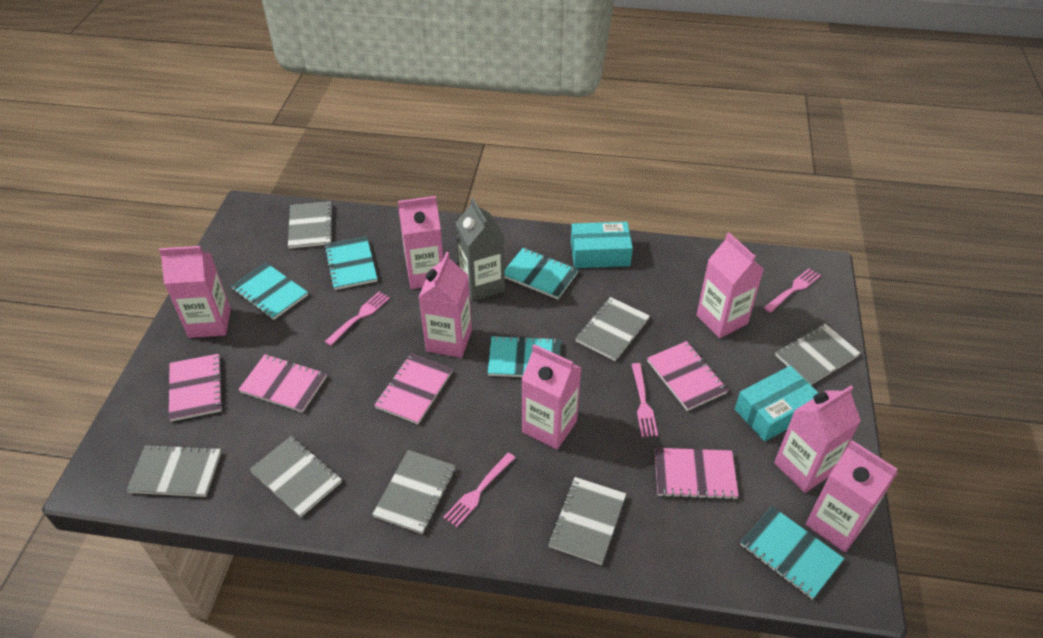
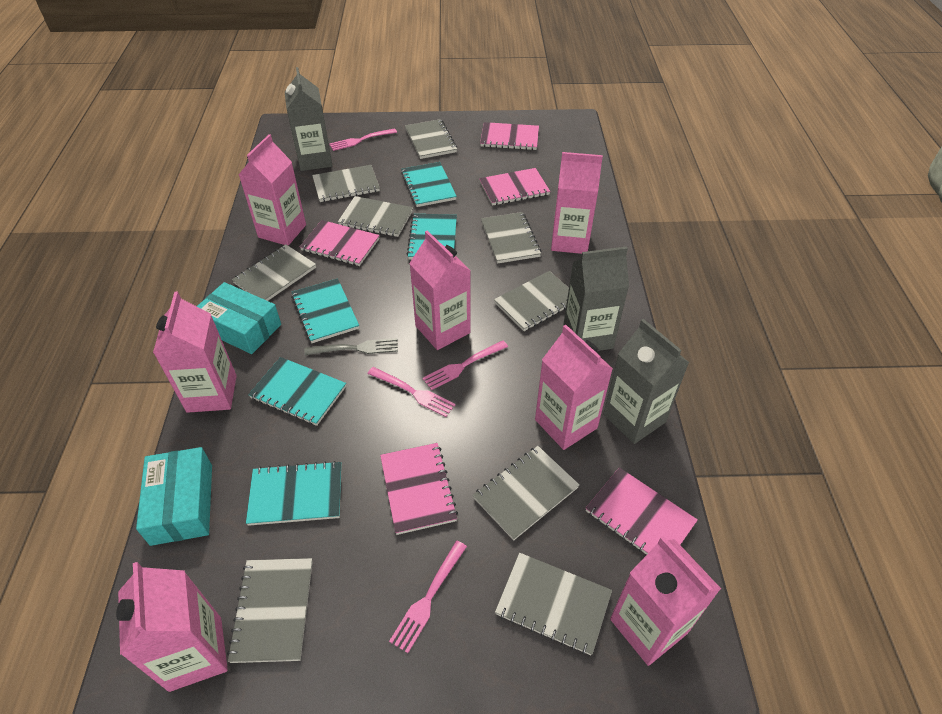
grey carton: 1 -> 3
grey fork: 0 -> 1
grey notebook: 7 -> 9

